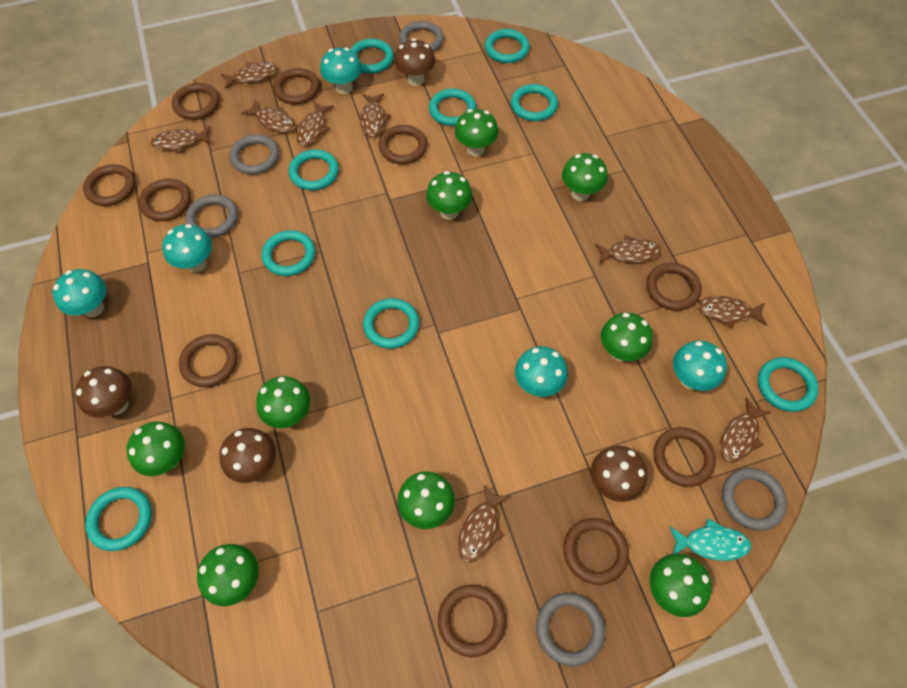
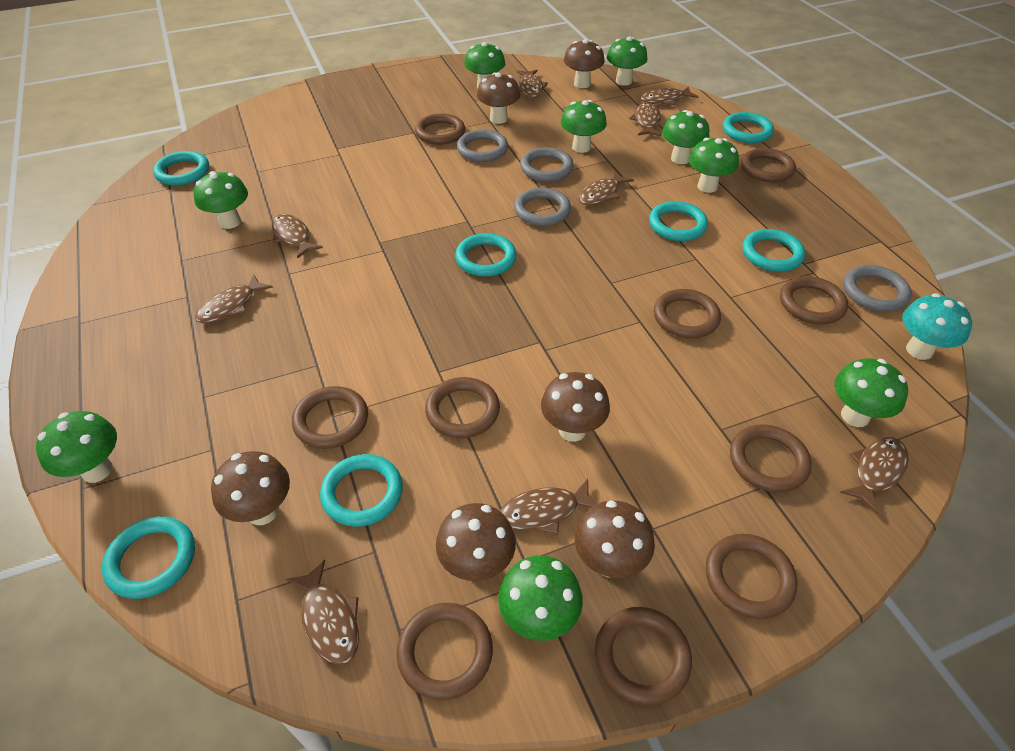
brown mushroom: 4 -> 6
grey ring: 5 -> 4
turquoise fish: 1 -> 0
turquoise mushroom: 5 -> 1
turquoise ring: 9 -> 7

